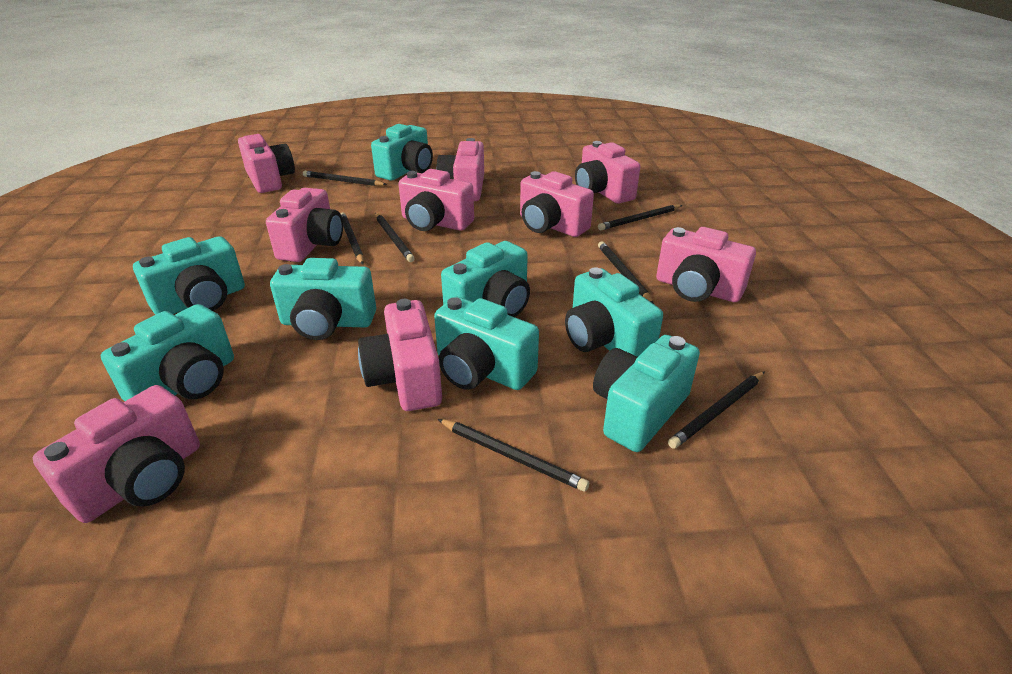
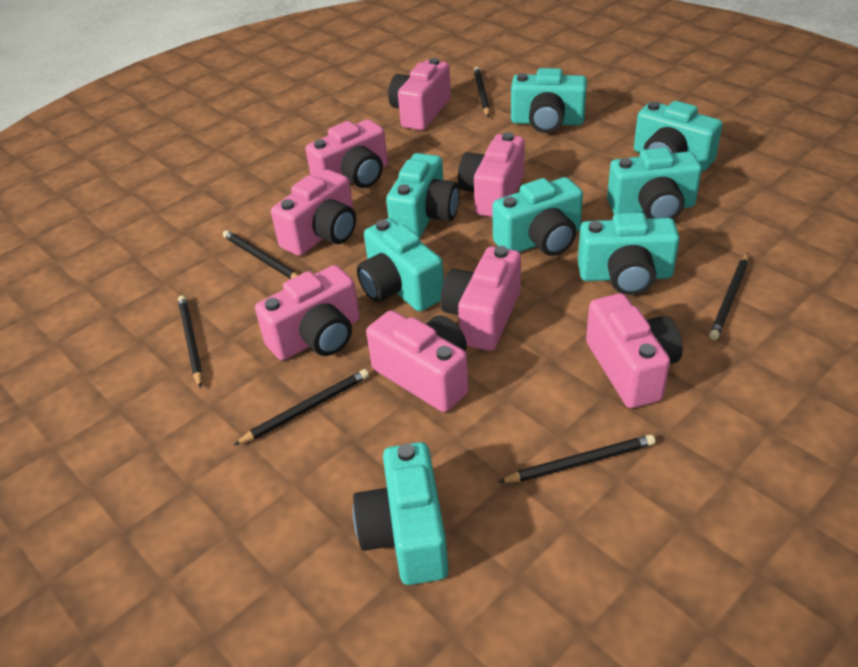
black pencil: 7 -> 6
pink camera: 9 -> 8

